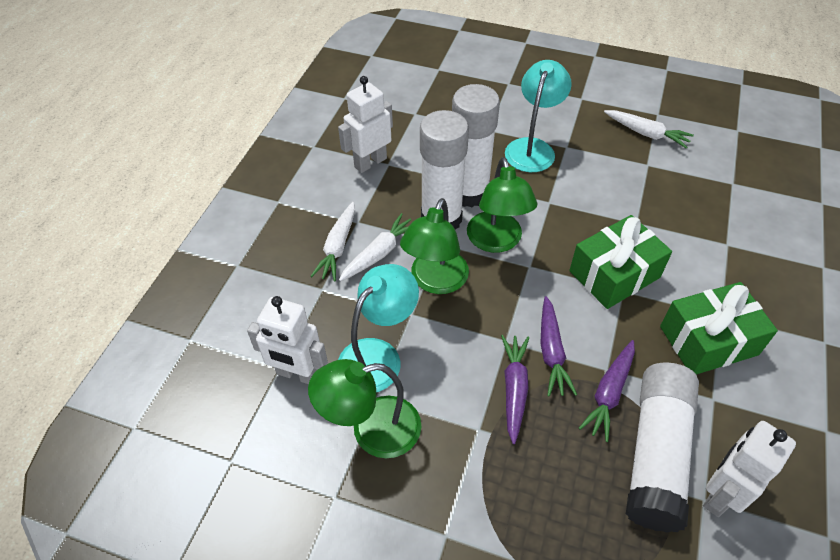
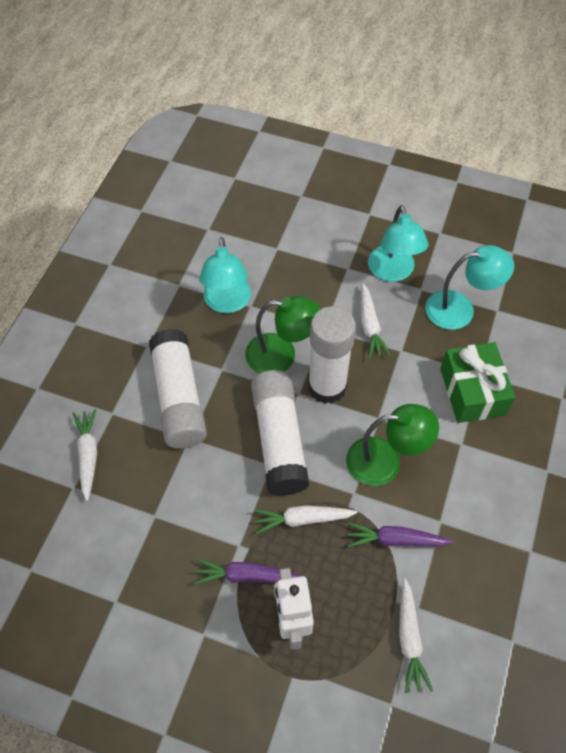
green gift: 2 -> 1
green lamp: 3 -> 2
purple carrot: 3 -> 2
turquoise lamp: 2 -> 3
white carrot: 3 -> 4
white robot: 3 -> 1

